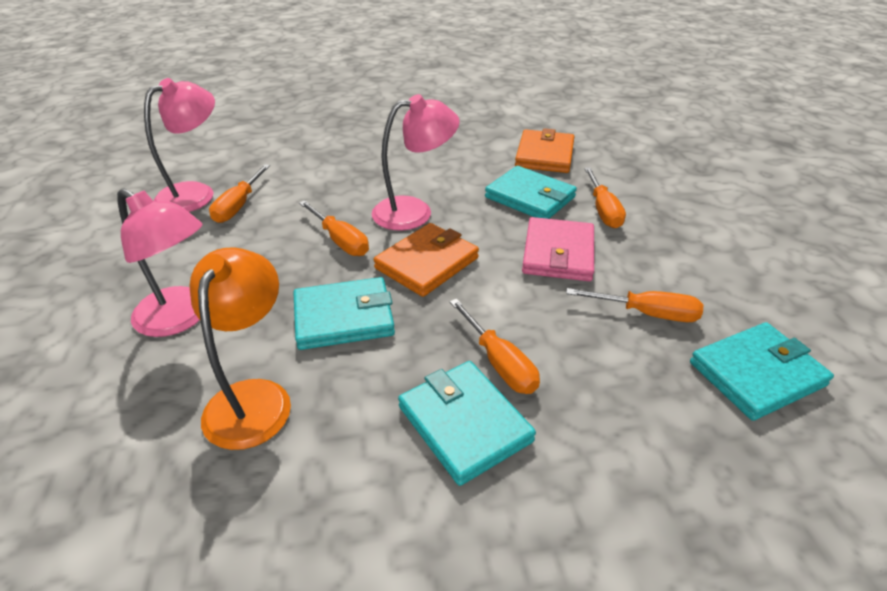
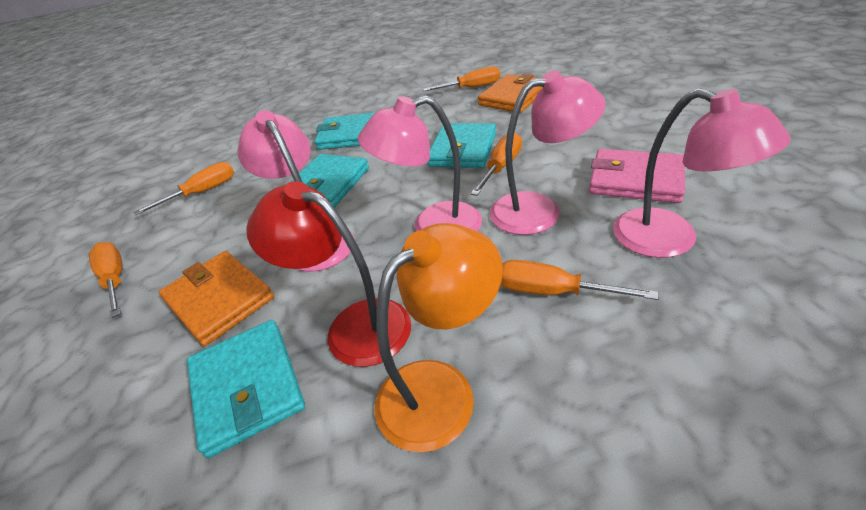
pink lamp: 3 -> 4
red lamp: 0 -> 1

